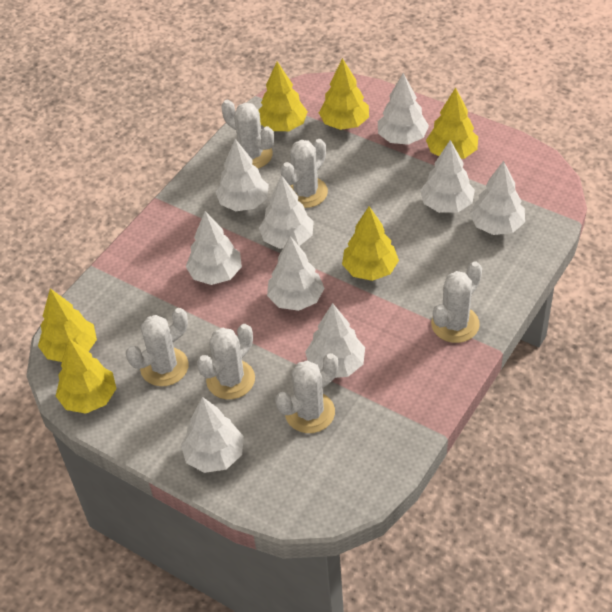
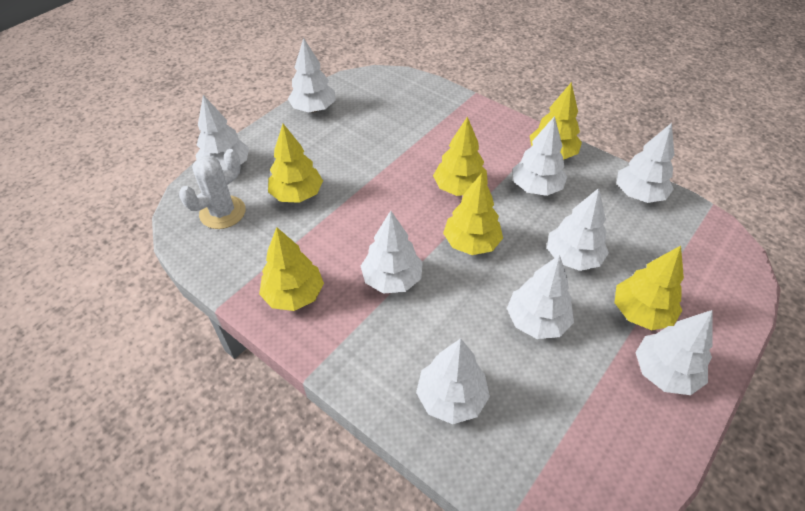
white cactus: 6 -> 1

